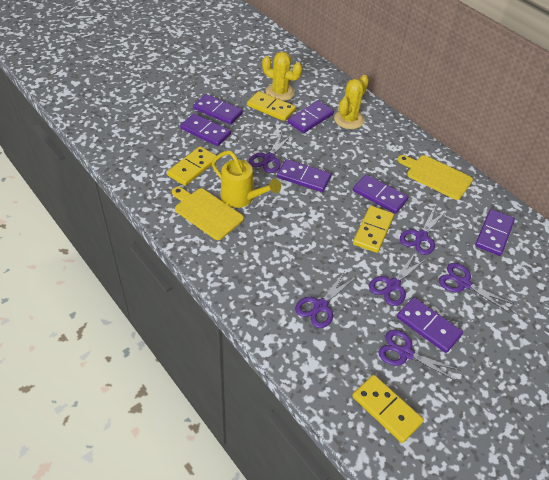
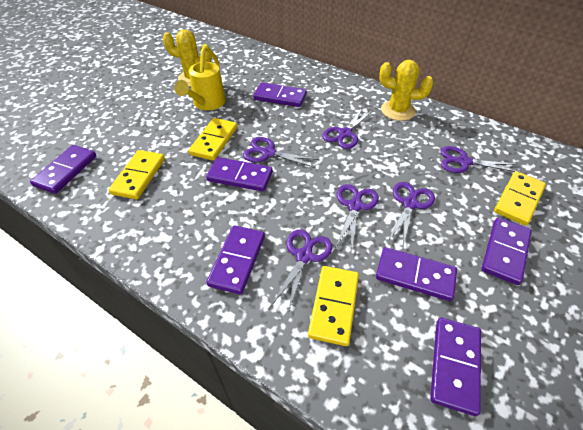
yellow cutting board: 2 -> 0

